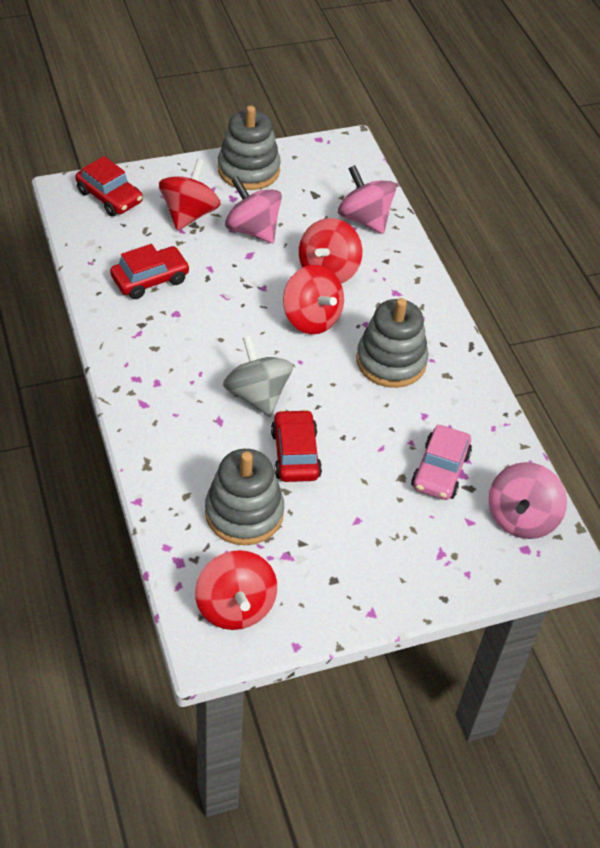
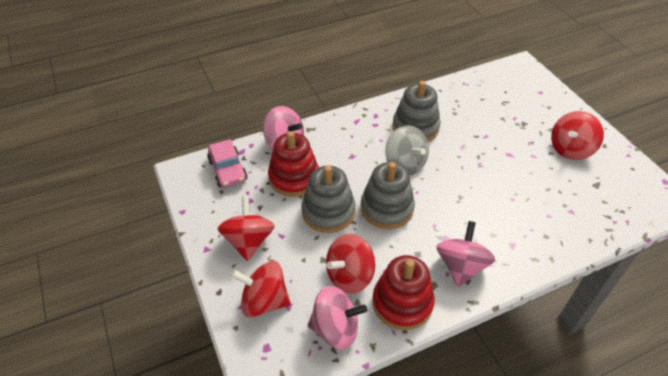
red car: 3 -> 0
red stacking toy: 0 -> 2

